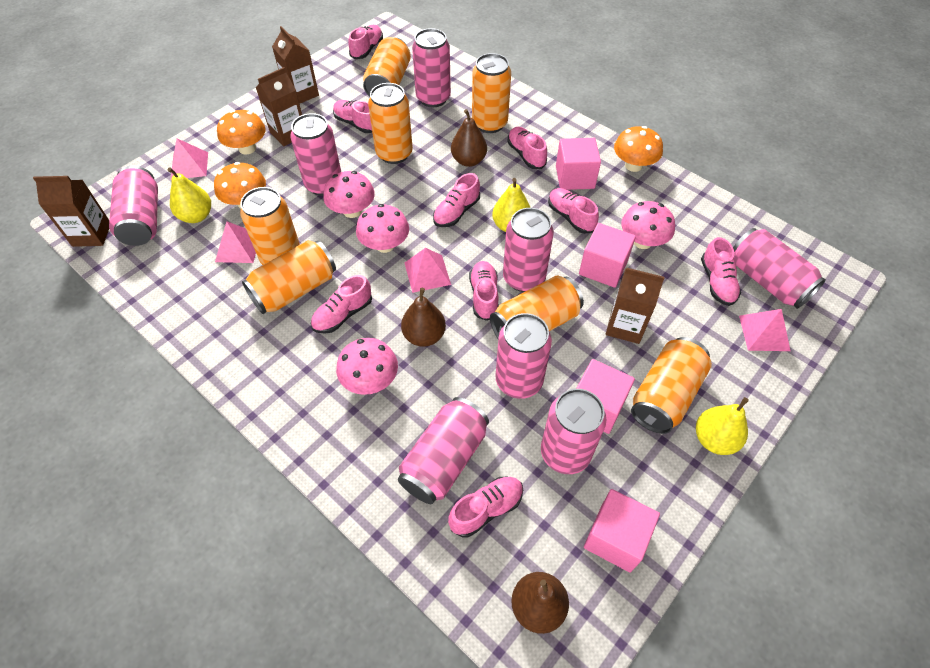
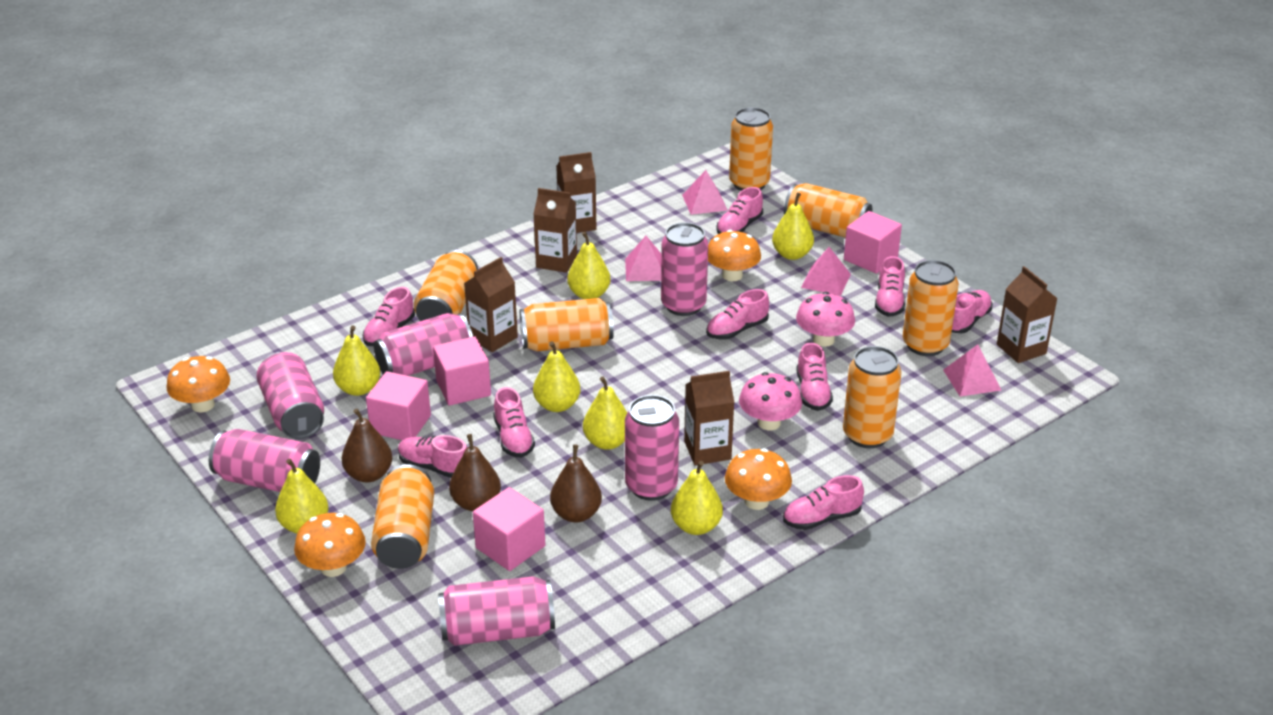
brown carton: 4 -> 5
orange mushroom: 3 -> 4
pink can: 8 -> 6
pink mushroom: 4 -> 2
yellow pear: 3 -> 7

